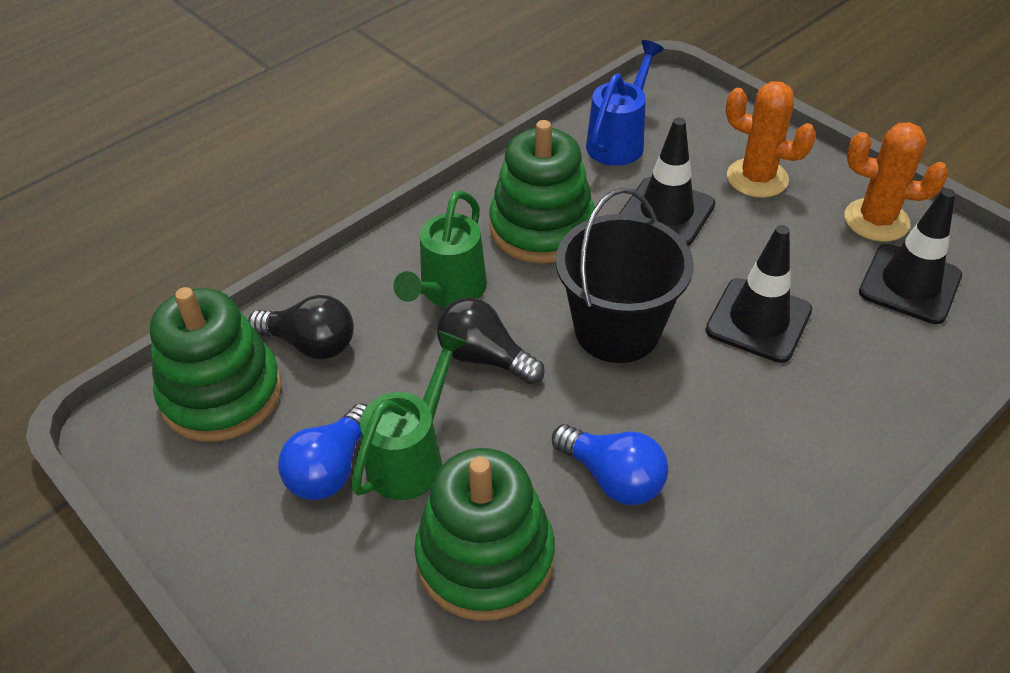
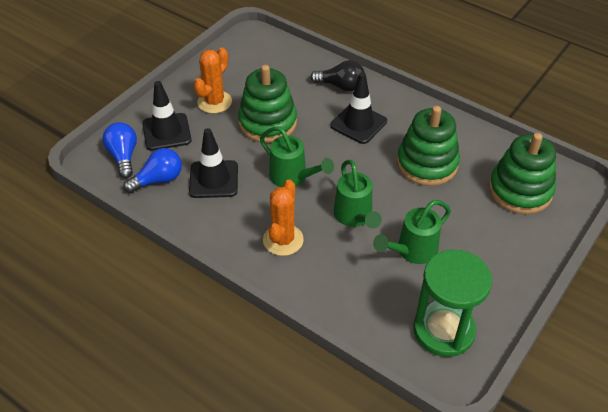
black bucket: 1 -> 0
black light bulb: 2 -> 1
blue watering can: 1 -> 0
green hourglass: 0 -> 1
green watering can: 2 -> 3

